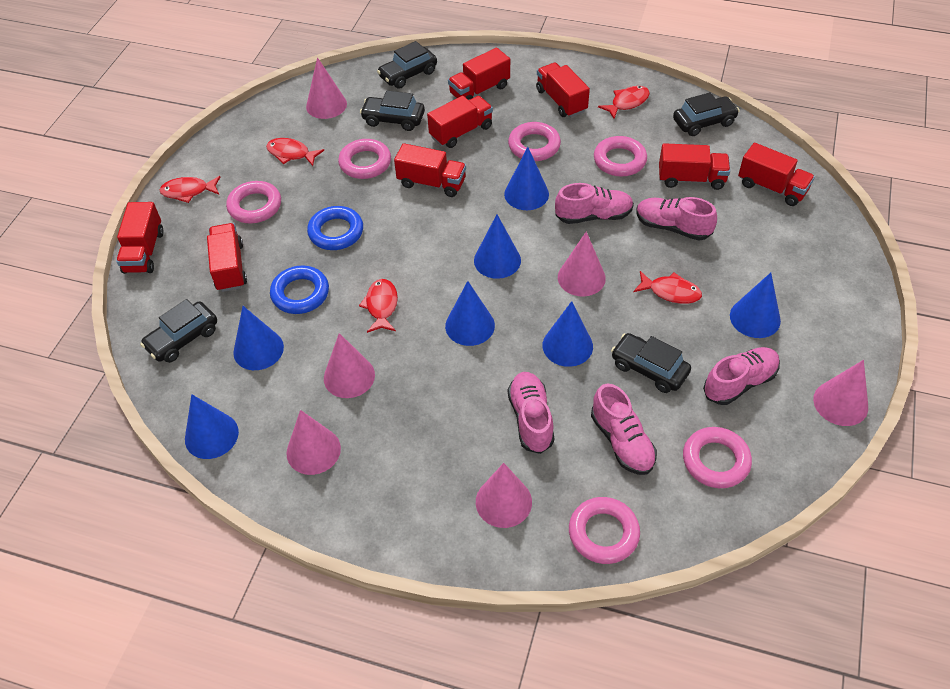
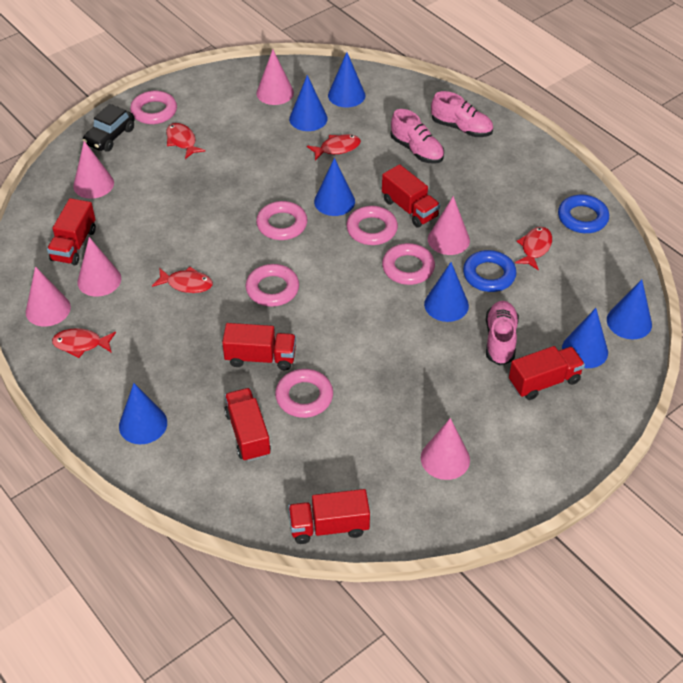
black car: 5 -> 1
pink shoe: 5 -> 3
red truck: 8 -> 6

